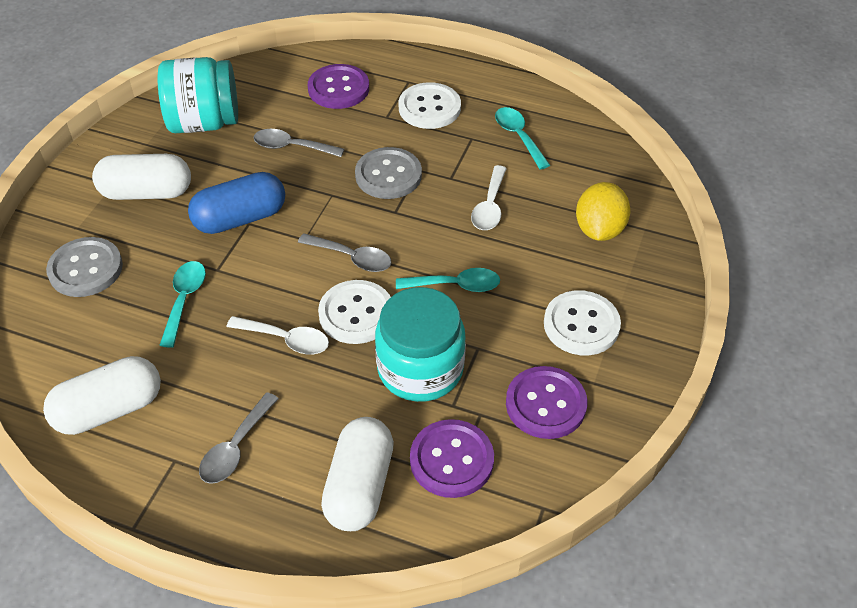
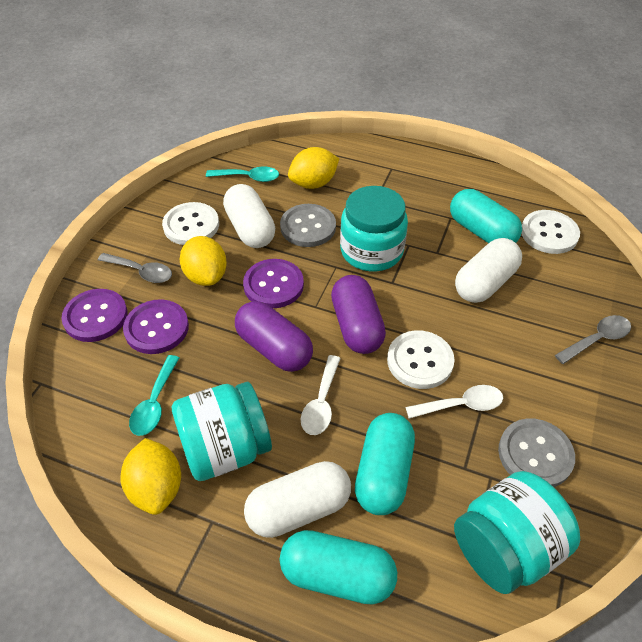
blue capsule: 1 -> 0
grey spoon: 3 -> 2
purple capsule: 0 -> 2
turquoise capsule: 0 -> 3
turquoise jar: 2 -> 3
turquoise spoon: 3 -> 2
yellow lemon: 1 -> 3

